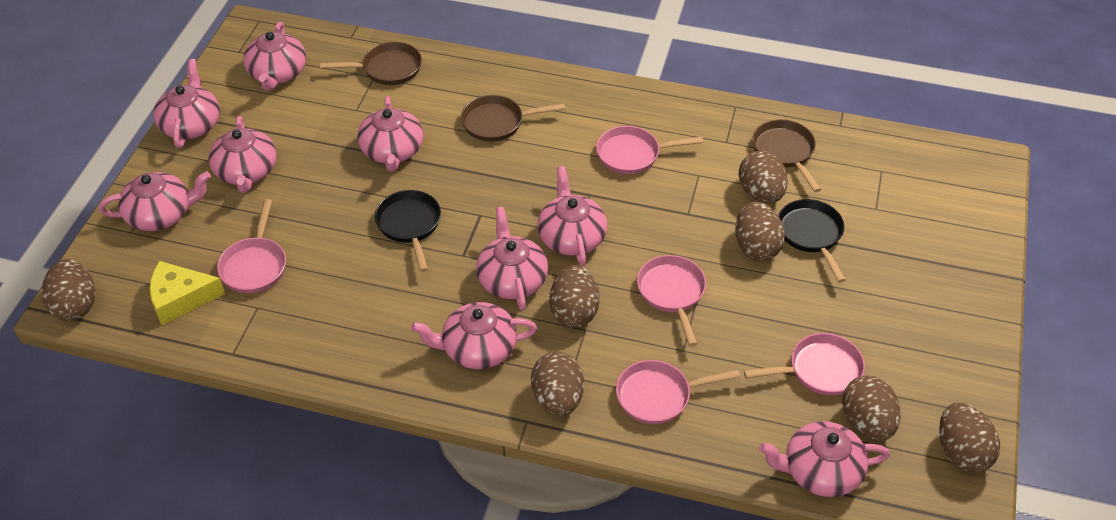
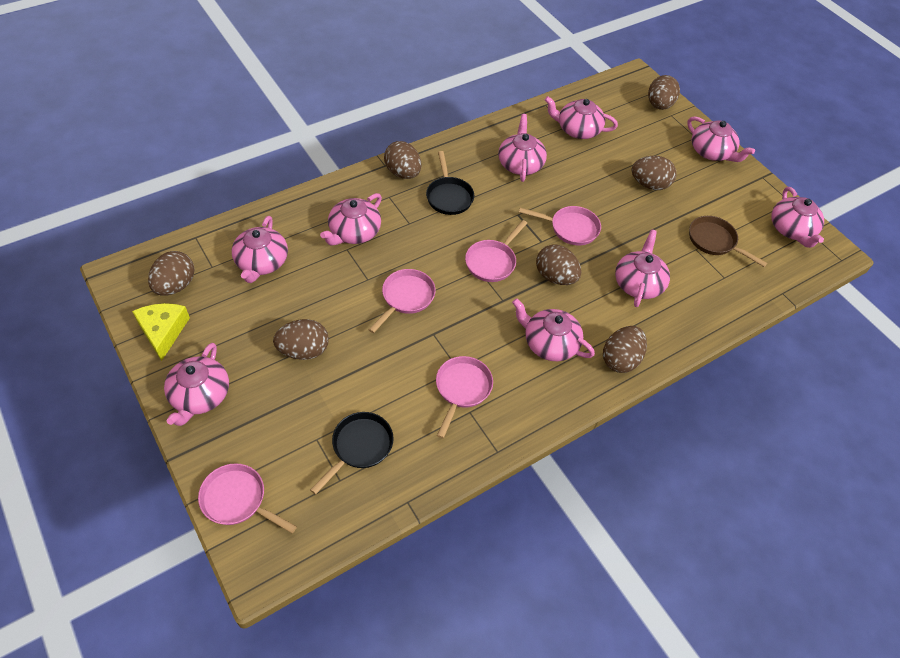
brown pan: 3 -> 1

